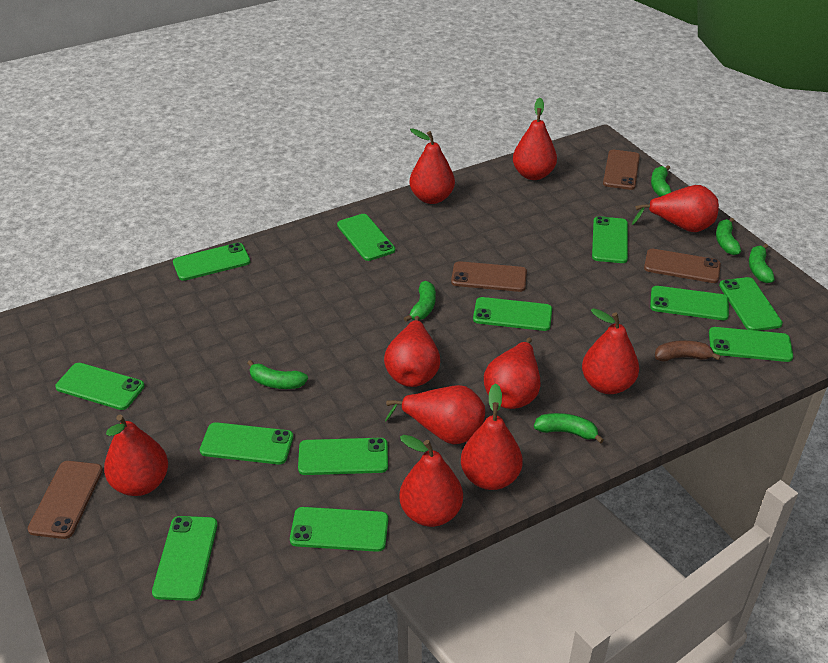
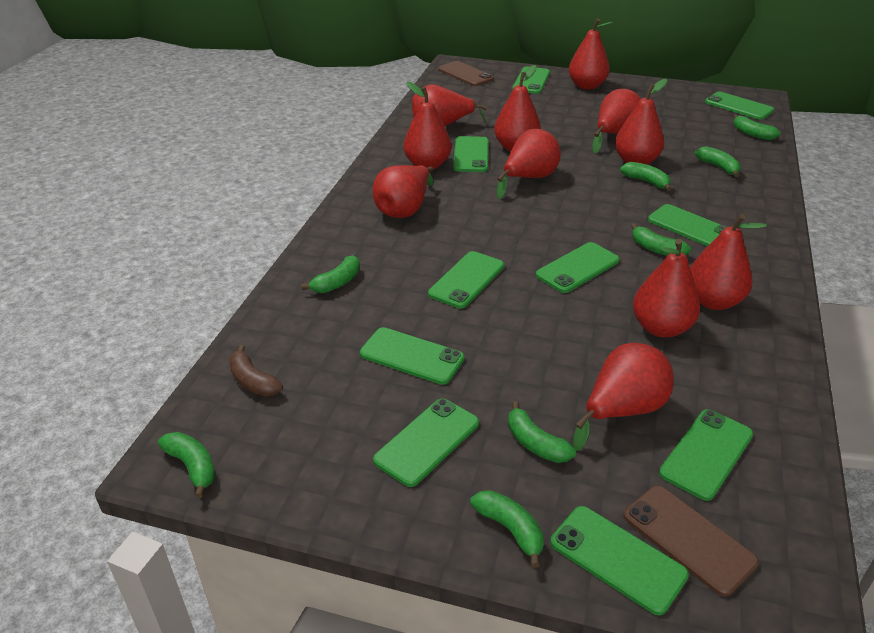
brown phone: 4 -> 2
green banana: 6 -> 8
green phone: 12 -> 10
red pear: 10 -> 11

